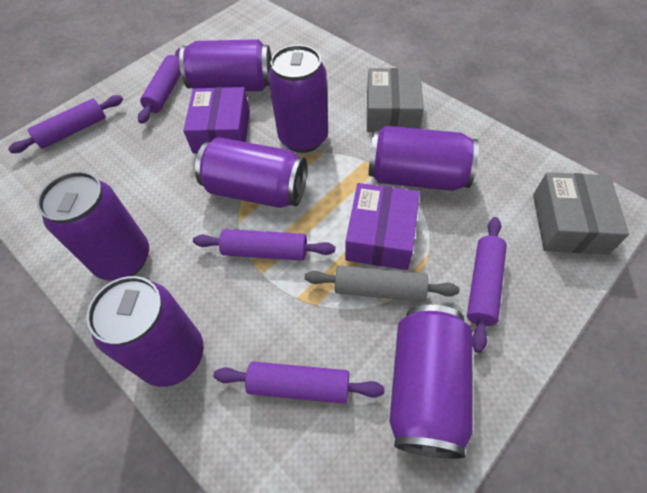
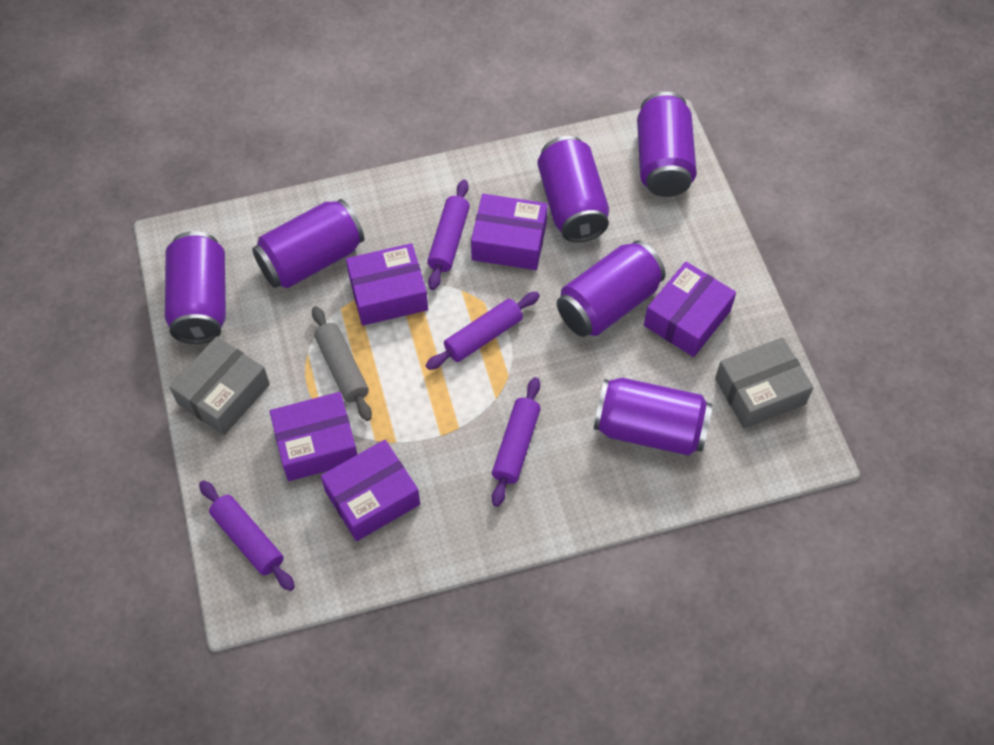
purple box: 2 -> 5
purple can: 7 -> 6
purple rolling pin: 5 -> 4

